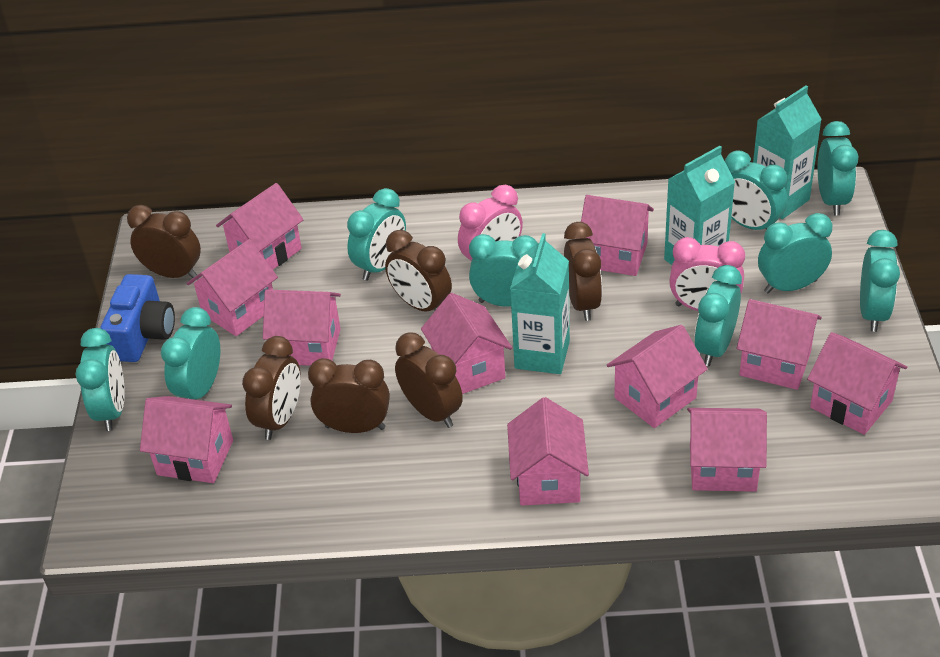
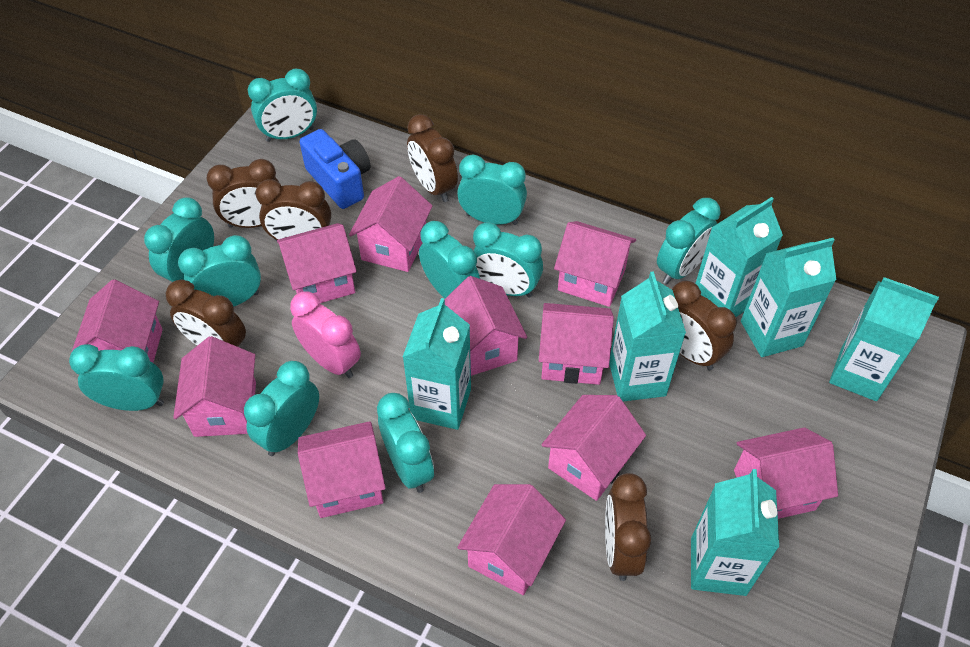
pink clock: 2 -> 1
turquoise carton: 3 -> 6
turquoise clock: 9 -> 10

